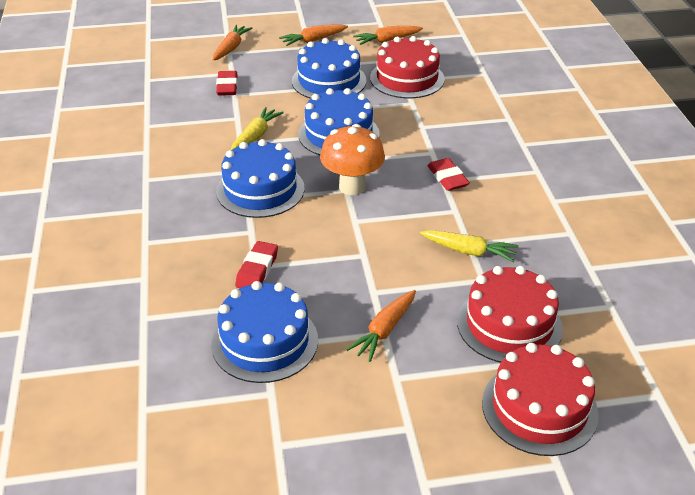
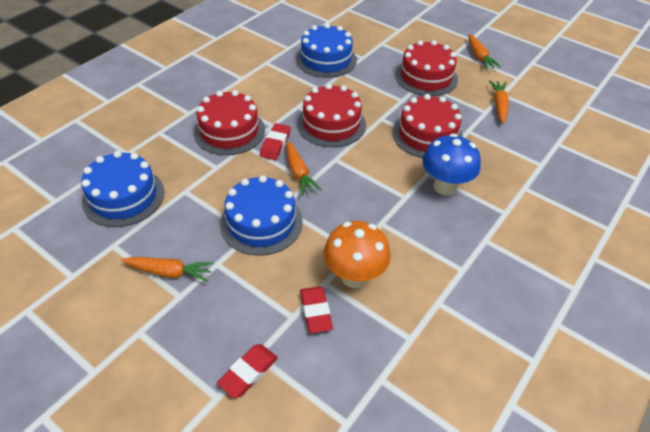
blue cake: 4 -> 3
blue mushroom: 0 -> 1
red cake: 3 -> 4
yellow carrot: 2 -> 0

